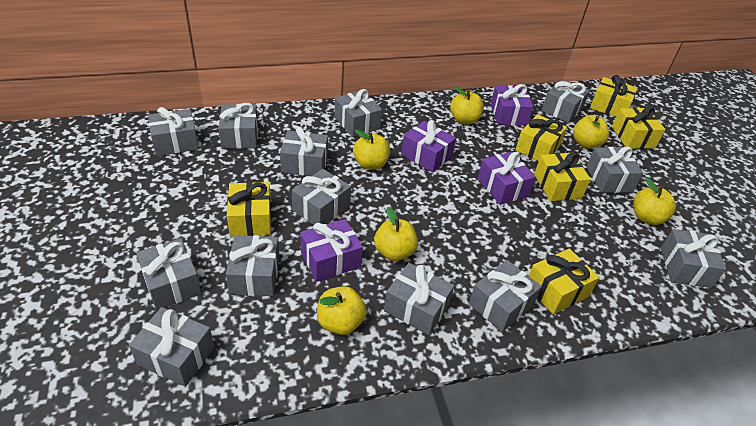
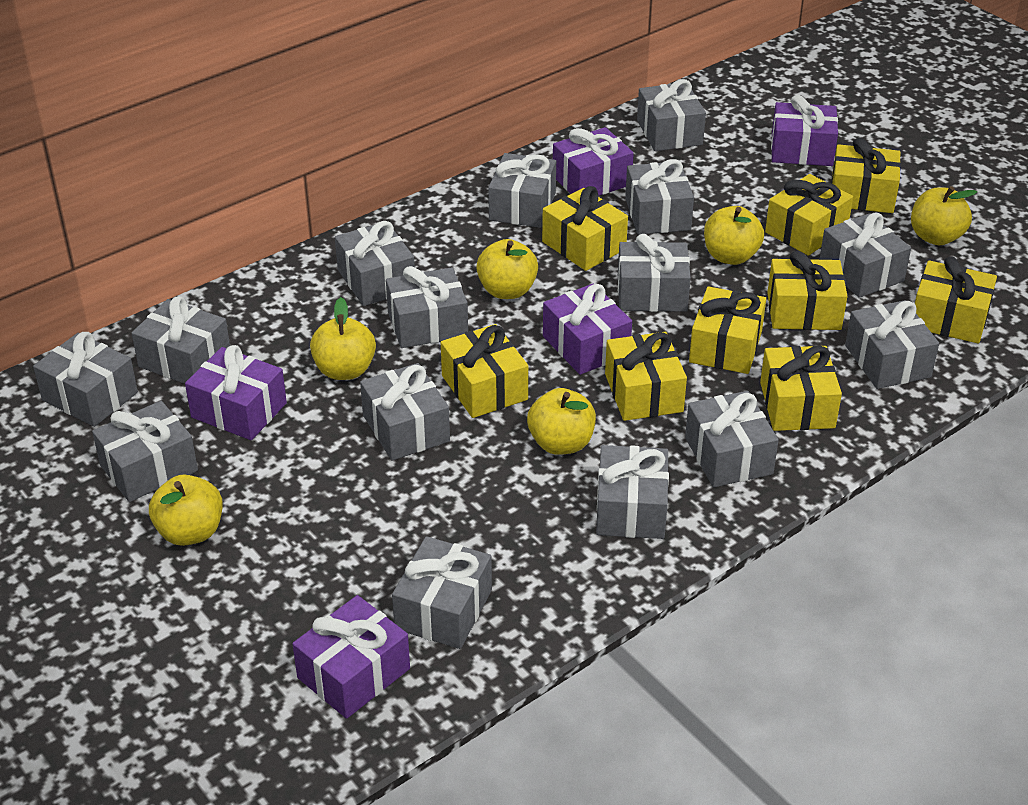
grey gift: 13 -> 15
purple gift: 4 -> 5
yellow gift: 6 -> 9

